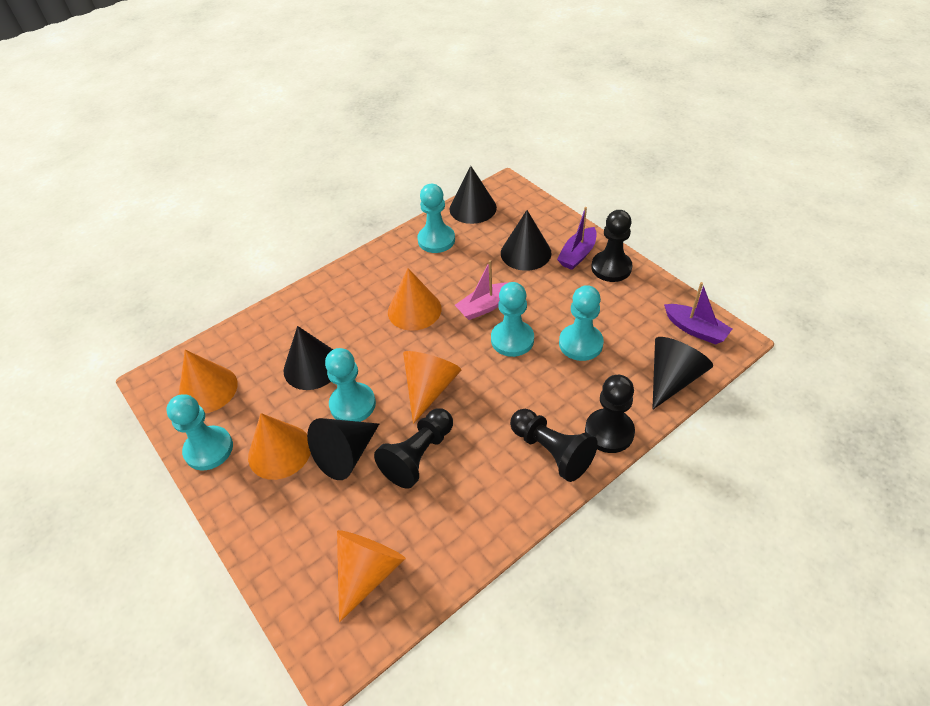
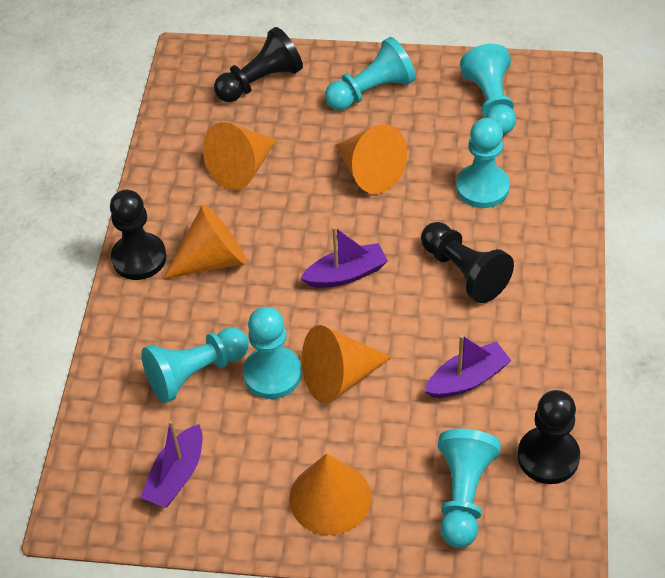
black cone: 5 -> 0
pink boat: 1 -> 0
purple boat: 2 -> 3
turquoise pawn: 5 -> 6

